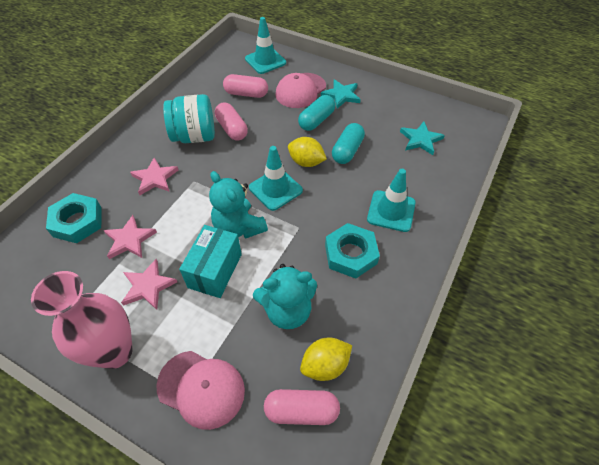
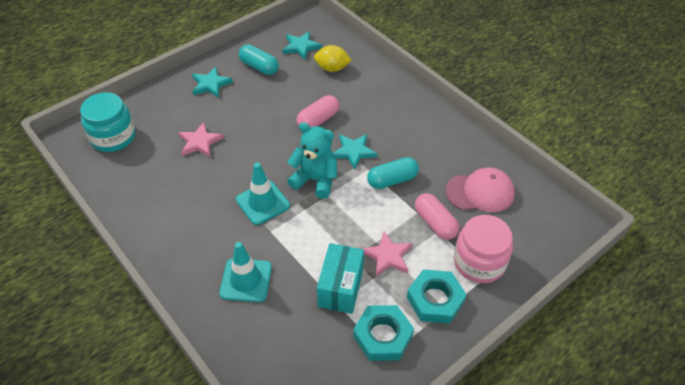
pink cap: 2 -> 1
pink capsule: 3 -> 2
pink jar: 0 -> 1
pink star: 3 -> 2
pink vase: 1 -> 0
turquoise star: 2 -> 3
turquoise teddy bear: 2 -> 1
turquoise traffic cone: 3 -> 2
yellow lemon: 2 -> 1

